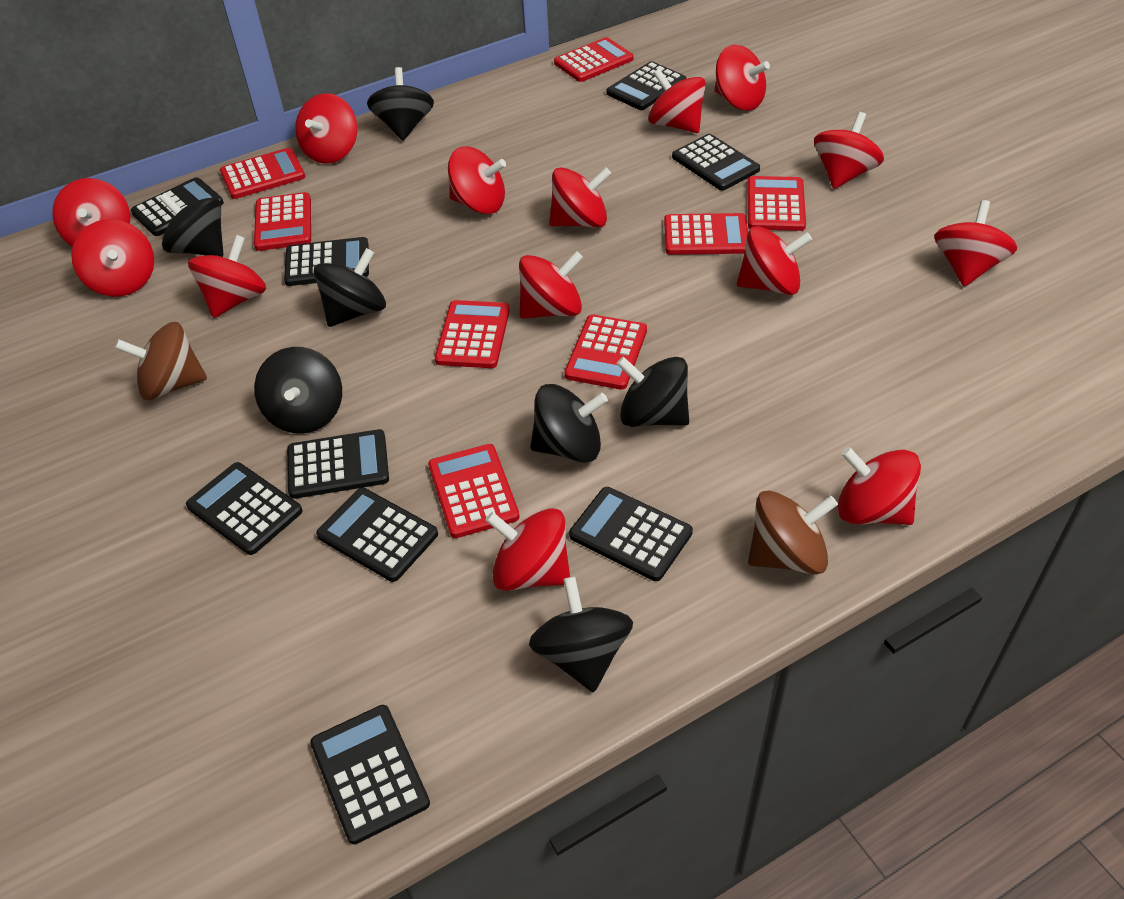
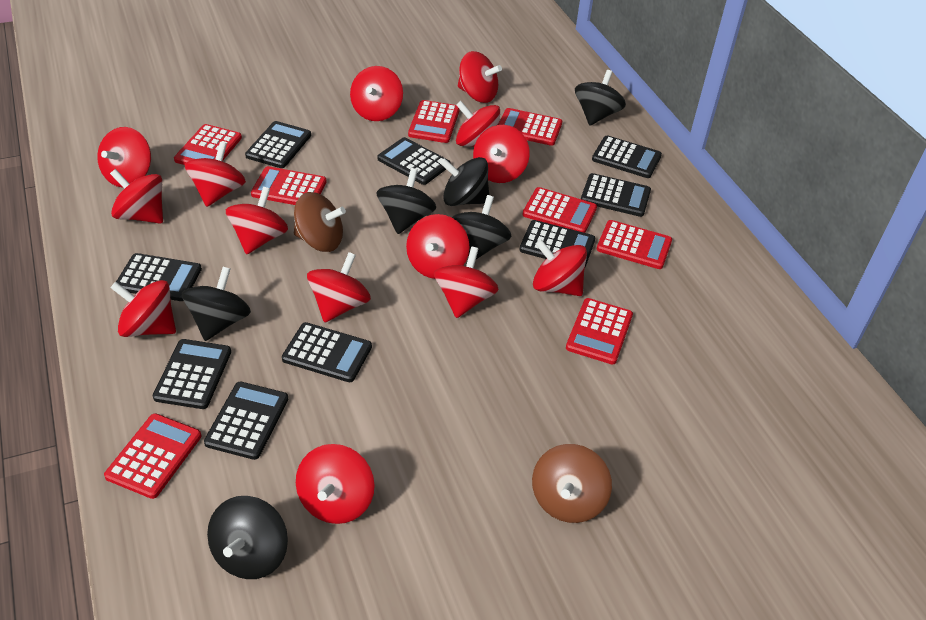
black spinning top: 7 -> 6

